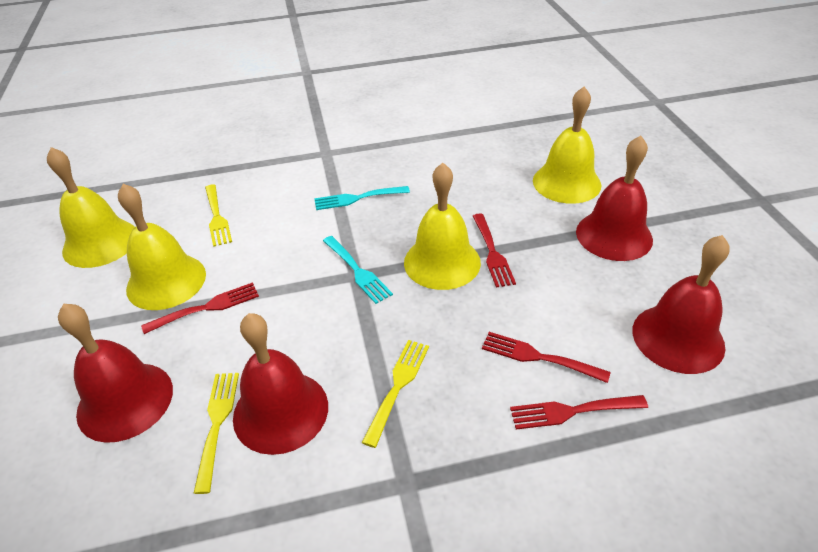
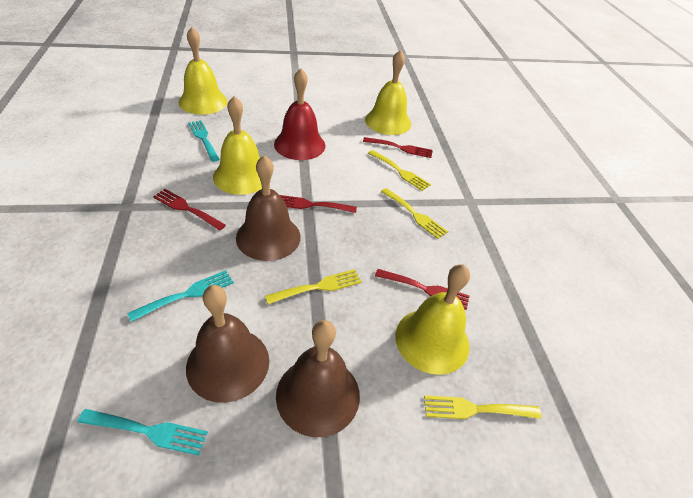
brown bell: 0 -> 3
red bell: 4 -> 1
turquoise fork: 2 -> 3
yellow fork: 3 -> 4

